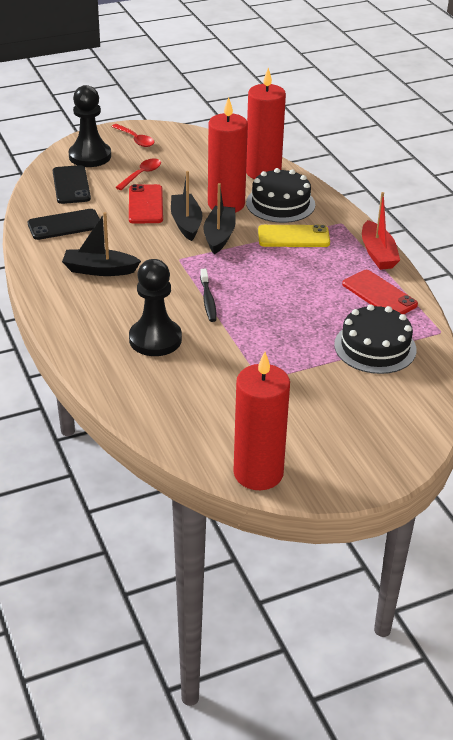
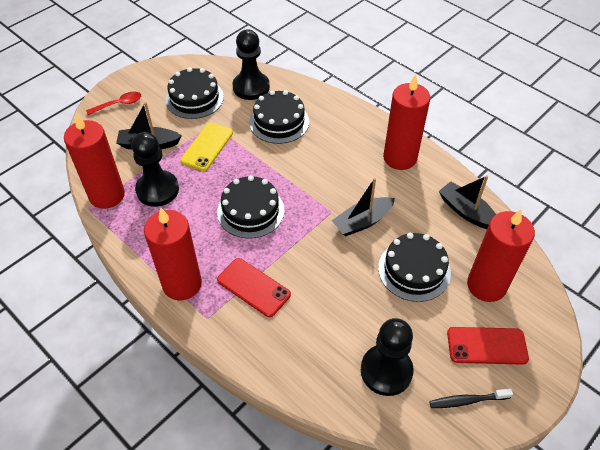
black cake: 2 -> 4
black pawn: 2 -> 3
black phone: 2 -> 0
red boat: 1 -> 0
red candle: 3 -> 4
red spoon: 2 -> 1

